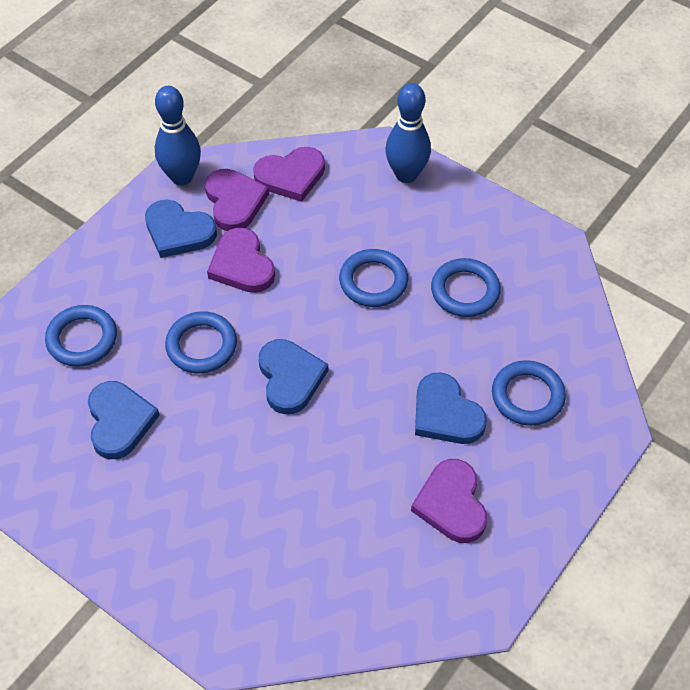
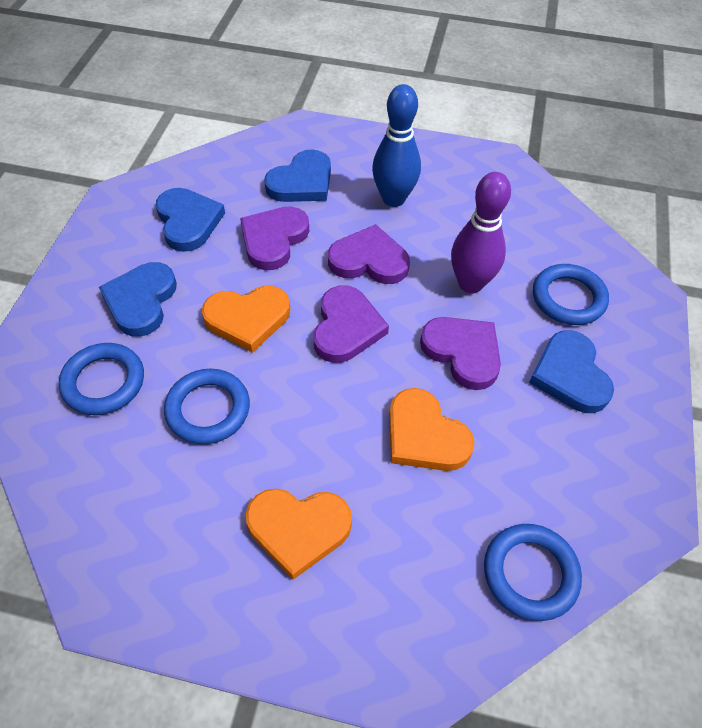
blue bowling pin: 2 -> 1
blue ring: 5 -> 4
orange heart: 0 -> 3
purple bowling pin: 0 -> 1

